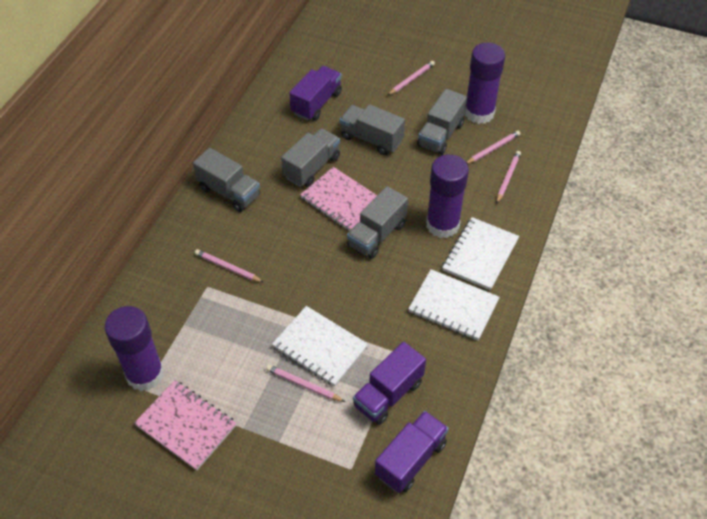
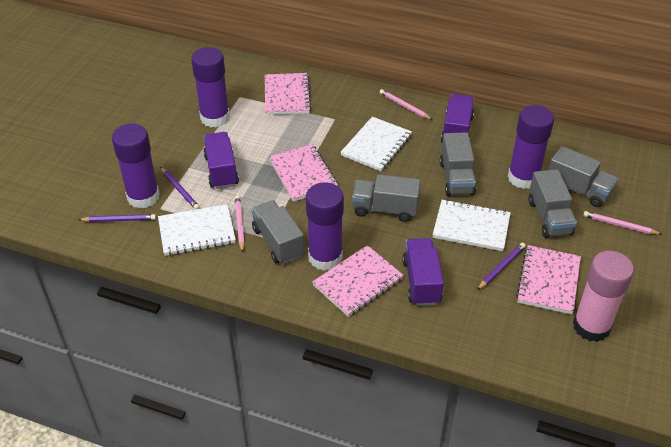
pink glue stick: 0 -> 1
pink notebook: 2 -> 4
pink pencil: 5 -> 3
purple glue stick: 3 -> 4
purple pencil: 0 -> 3

